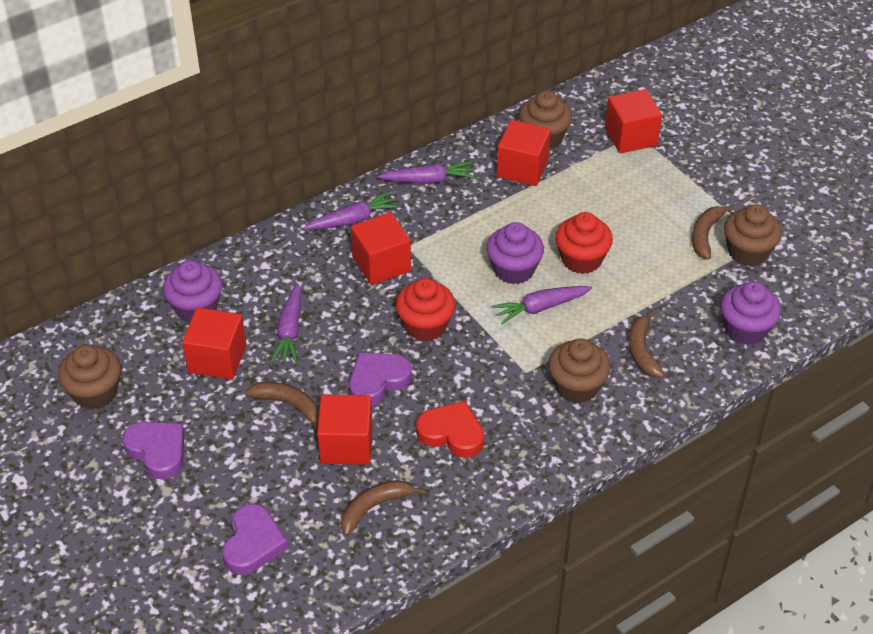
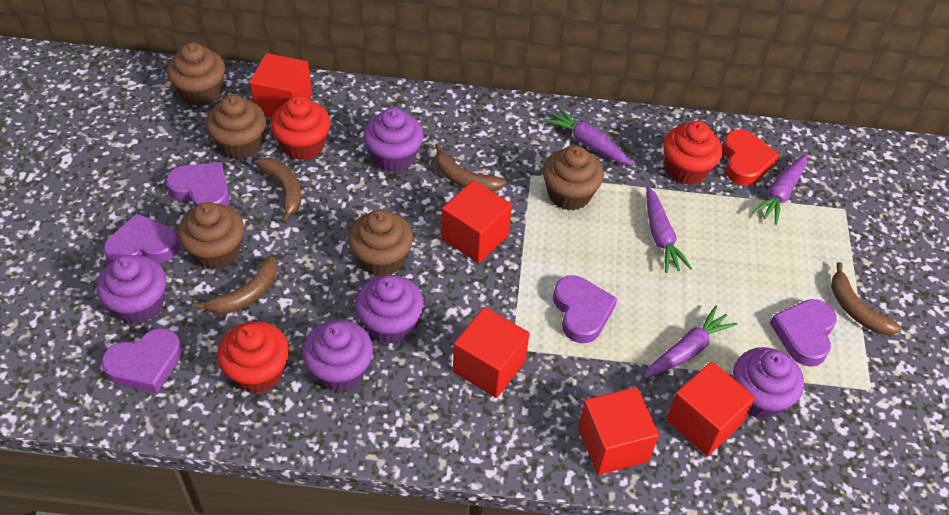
brown cupcake: 4 -> 5
purple cupcake: 3 -> 5
purple heart: 3 -> 5
red cupcake: 2 -> 3

